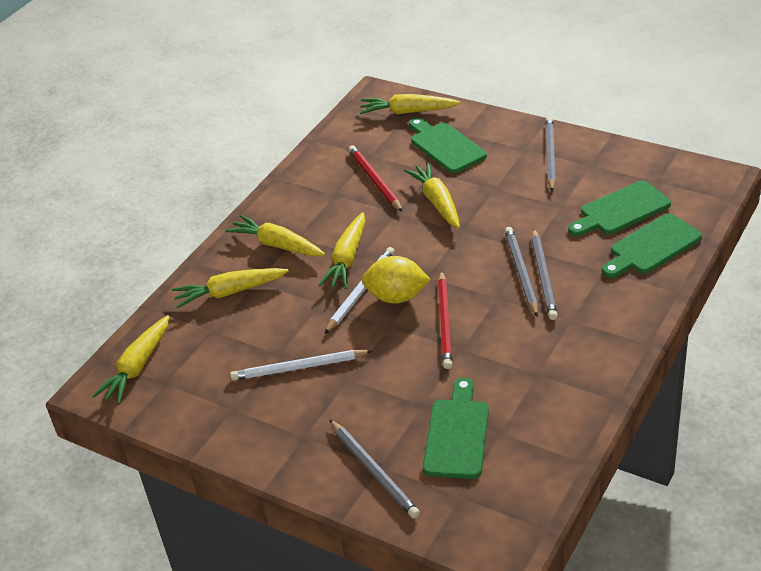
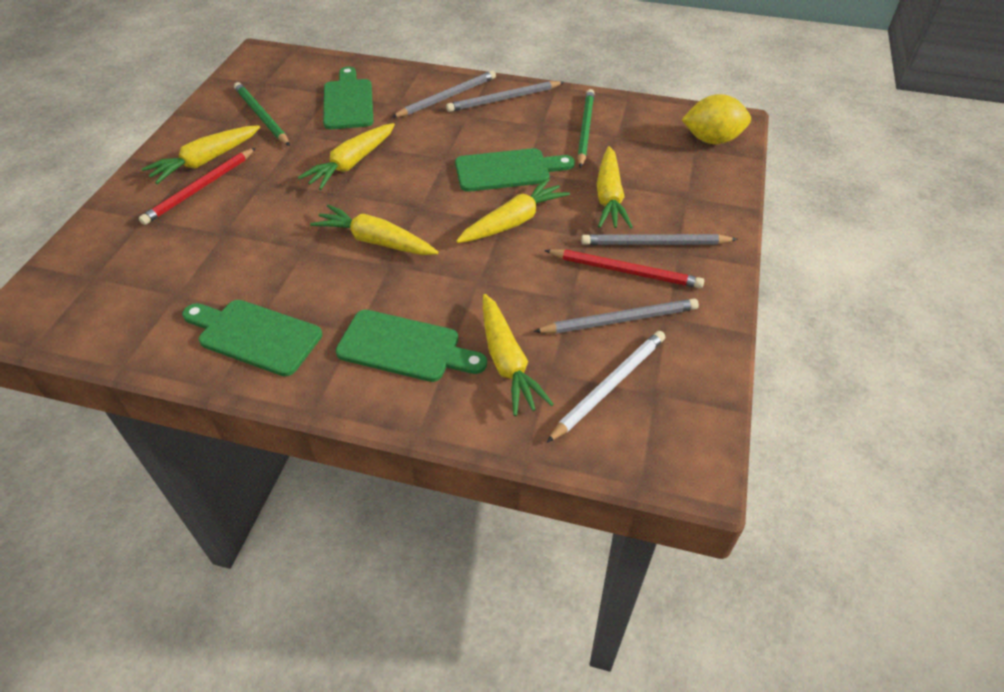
green pencil: 0 -> 2
white pencil: 2 -> 1

